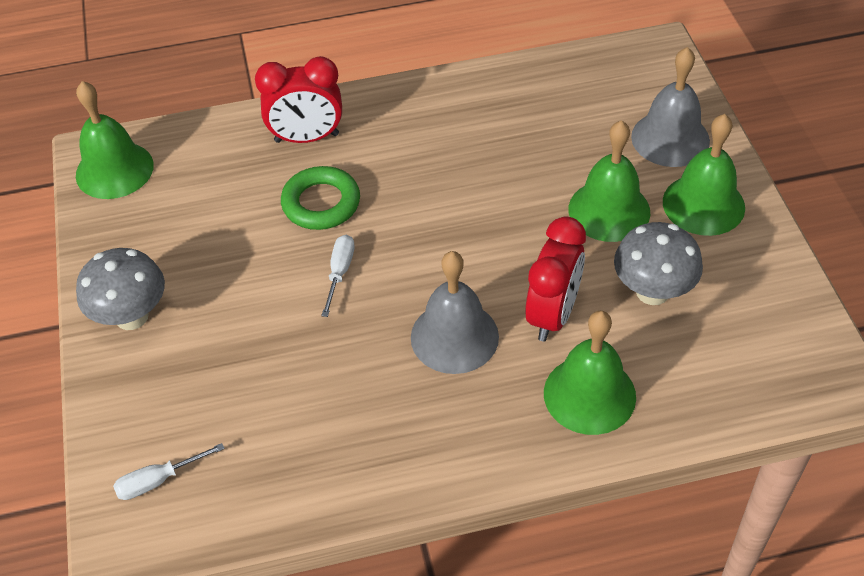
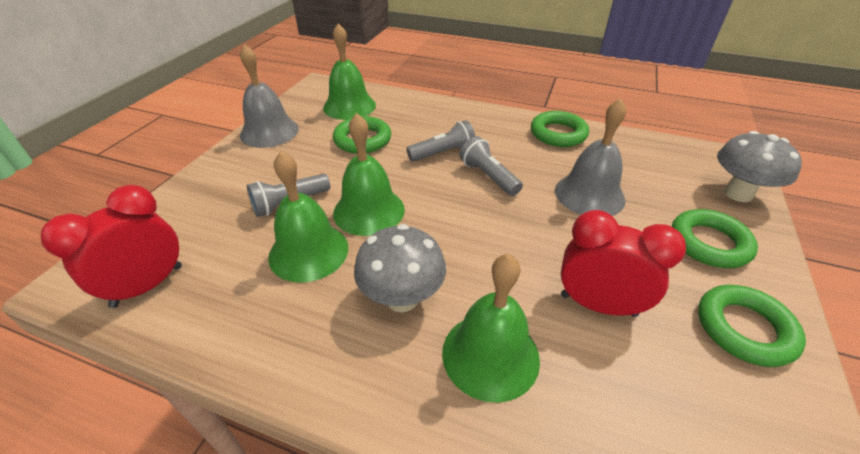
green ring: 1 -> 4
grey flashlight: 0 -> 3
white screwdriver: 2 -> 0

